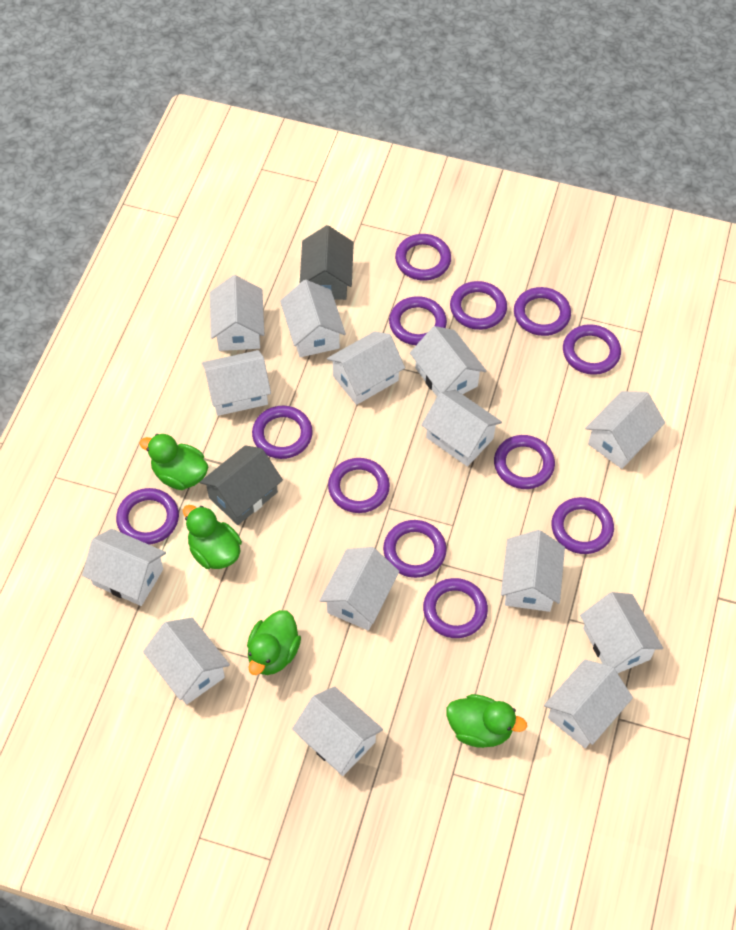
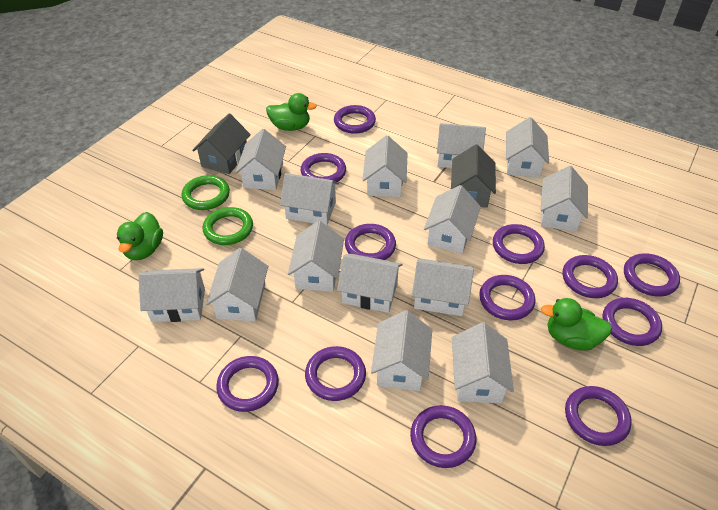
green duck: 4 -> 3
green ring: 0 -> 2

